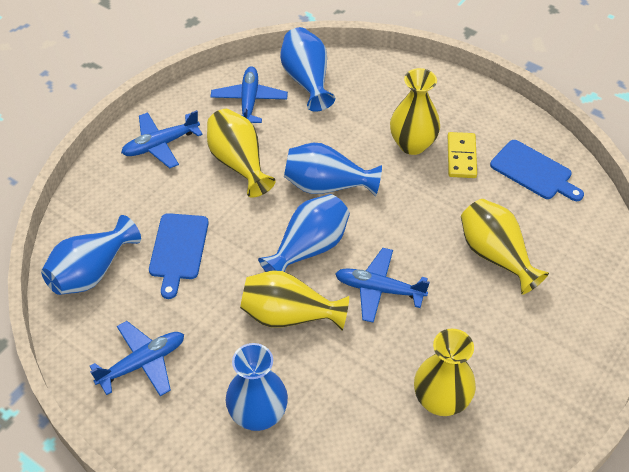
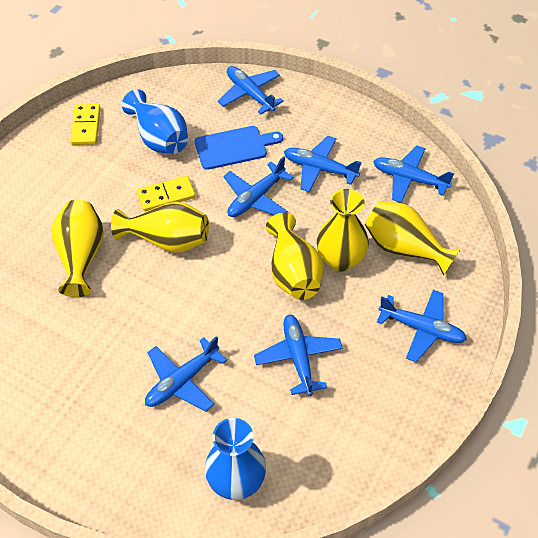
blue cutting board: 2 -> 1
blue plane: 4 -> 7
blue vase: 5 -> 2
yellow domino: 1 -> 2

